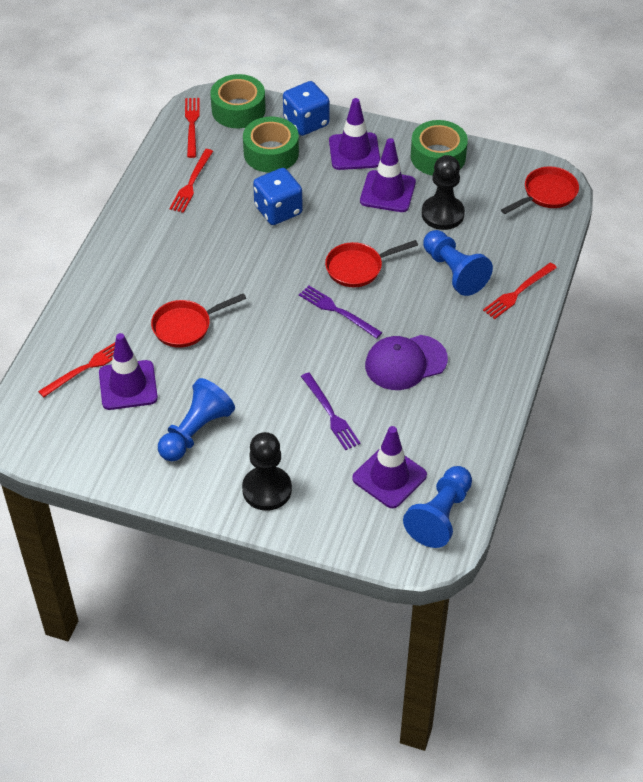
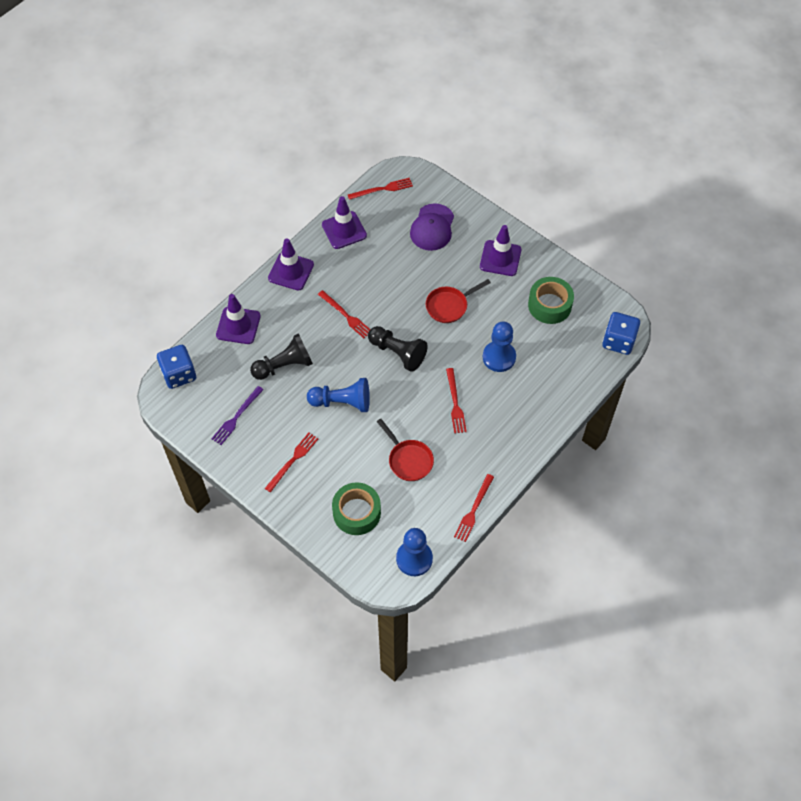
green tape: 3 -> 2
purple fork: 2 -> 1
red fork: 4 -> 5
red pan: 3 -> 2

